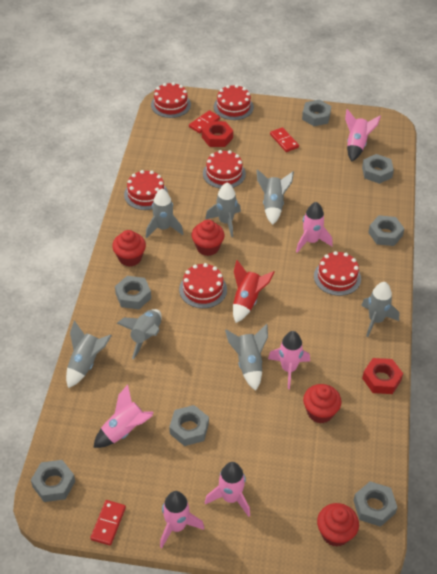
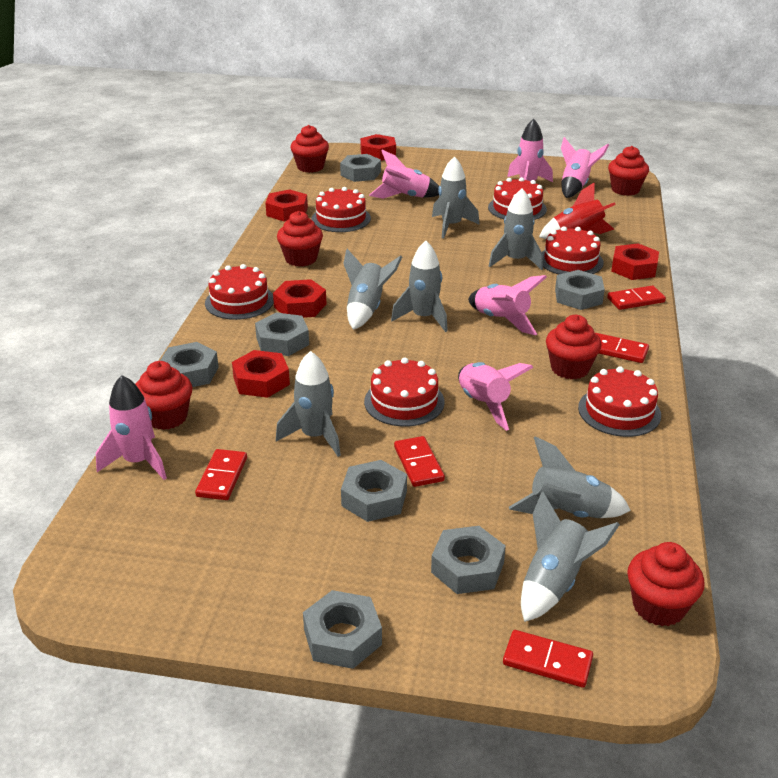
red cupcake: 4 -> 6
red domino: 3 -> 5
red nut: 2 -> 5

